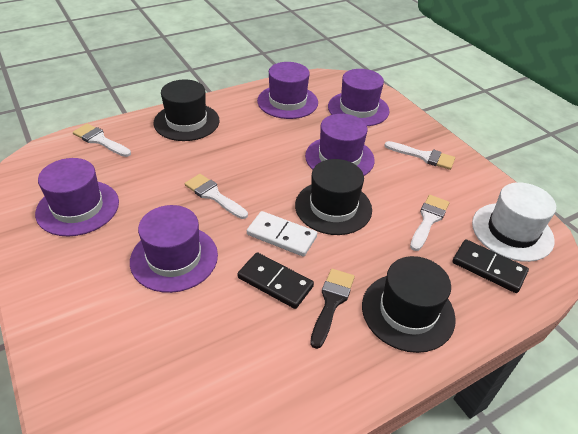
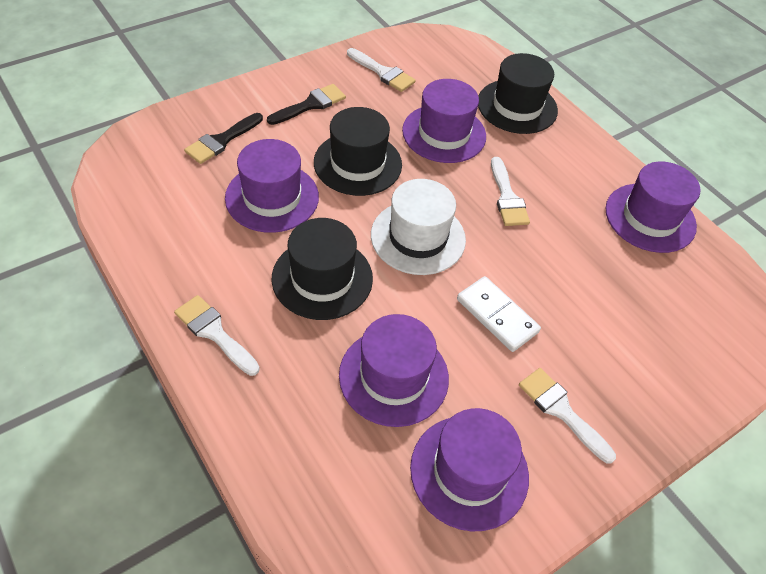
black brush: 1 -> 2
black domino: 2 -> 0

